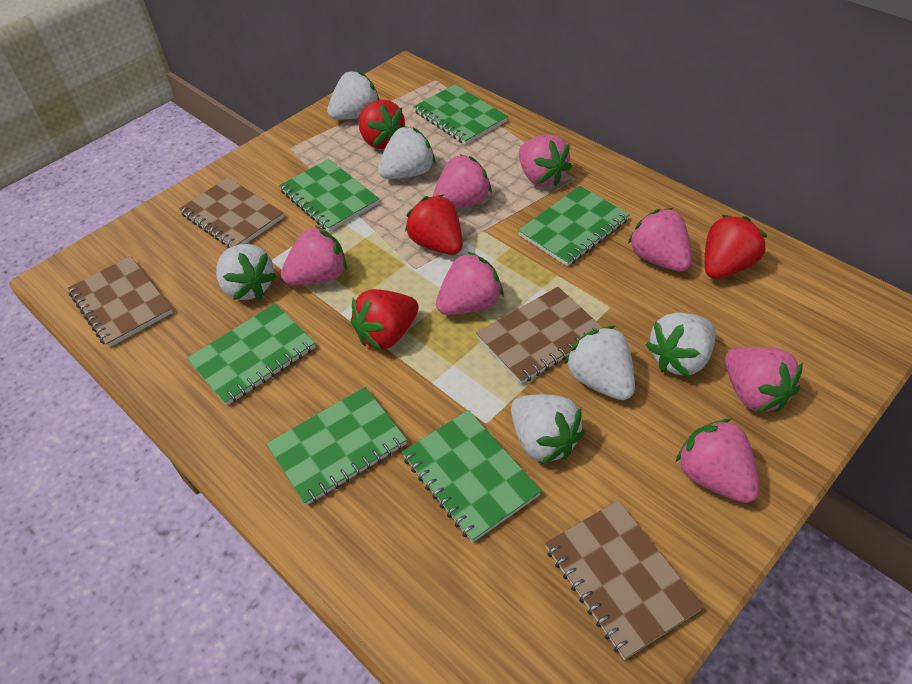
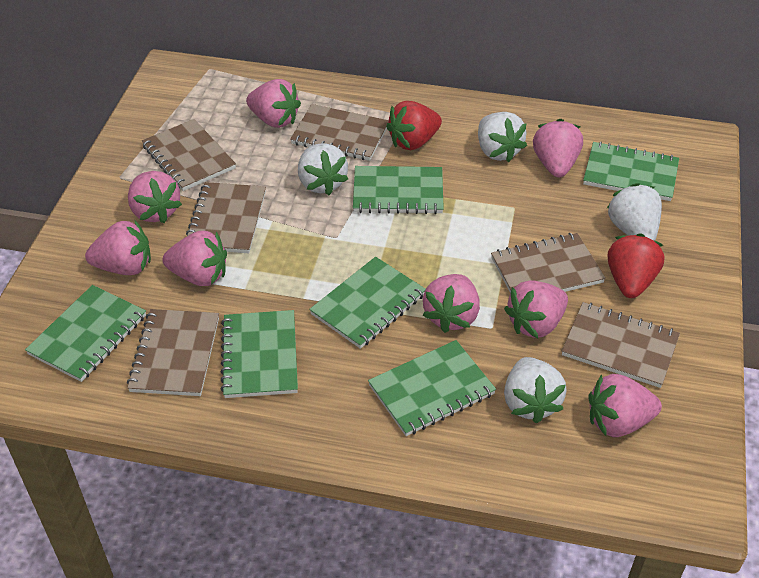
brown notebook: 4 -> 6
pink strawberry: 7 -> 8
red strawberry: 4 -> 2
white strawberry: 6 -> 4

